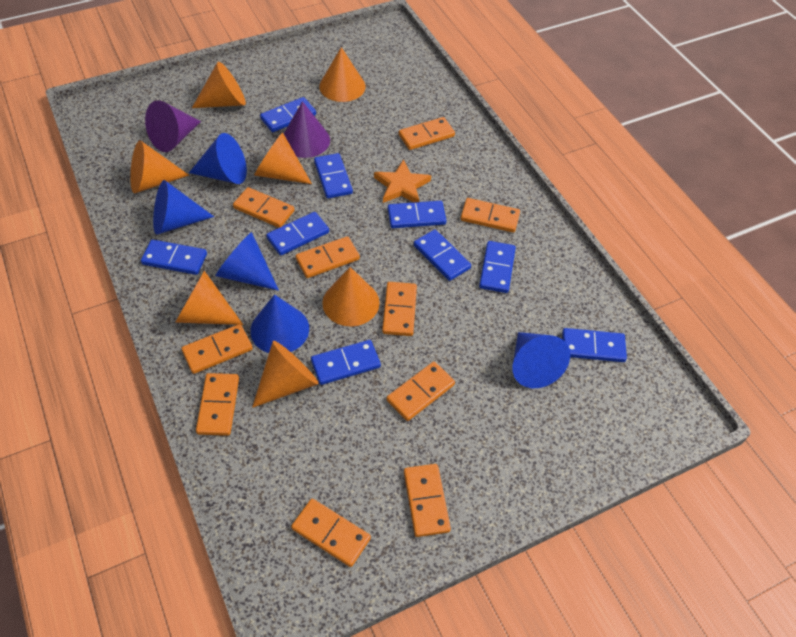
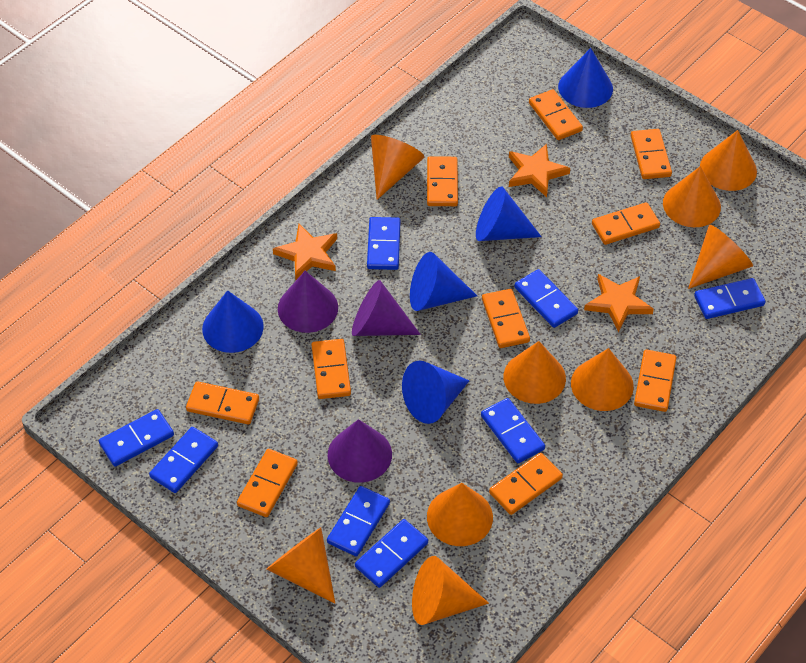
blue domino: 9 -> 8
orange cone: 7 -> 9
orange star: 1 -> 3
purple cone: 2 -> 3

